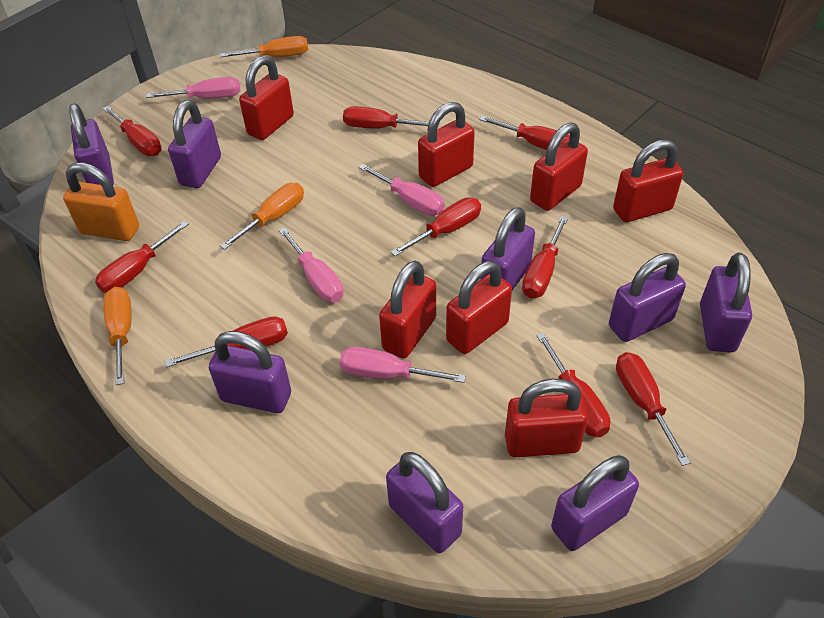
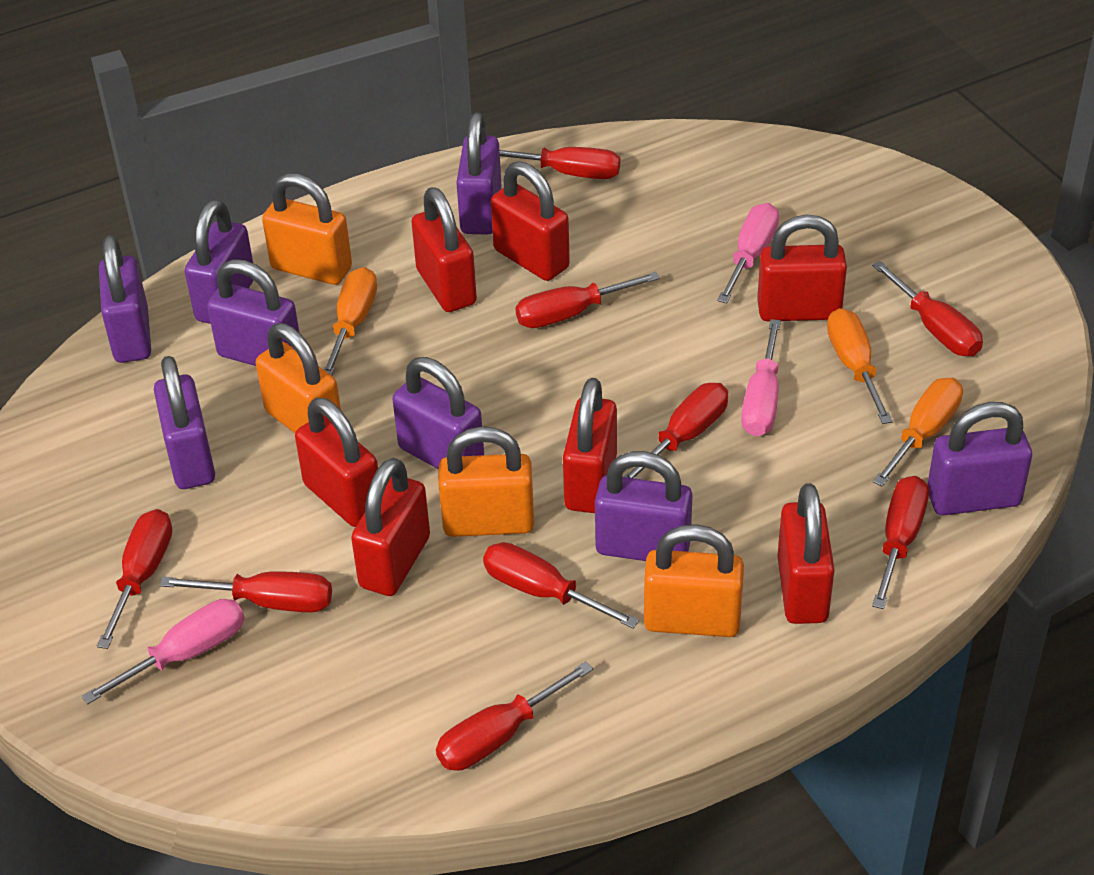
orange padlock: 1 -> 4
pink screwdriver: 4 -> 3

